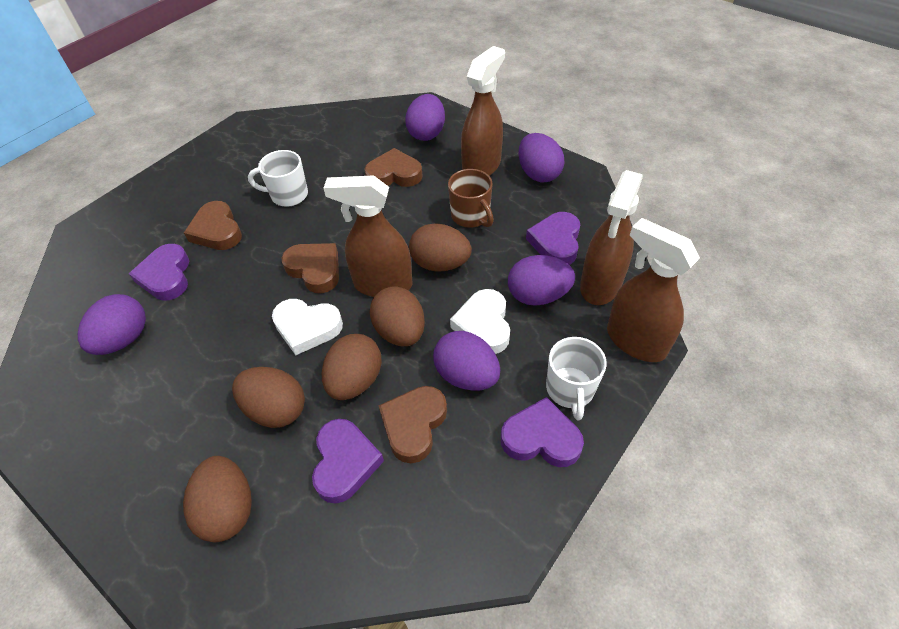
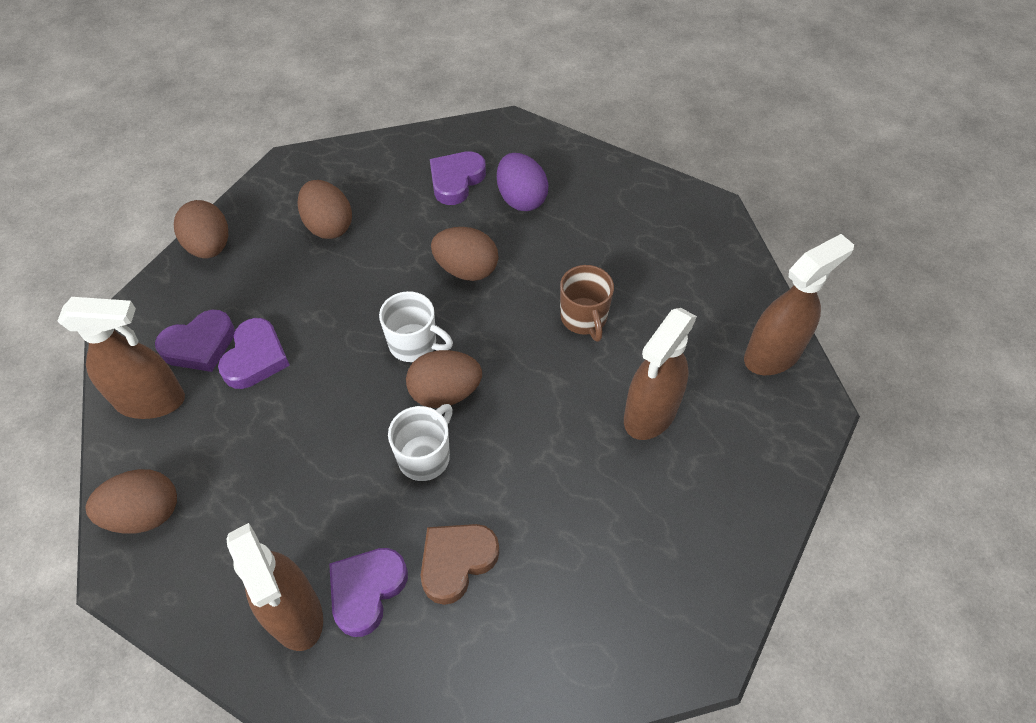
brown heart: 4 -> 1
purple egg: 5 -> 1
white heart: 2 -> 0

